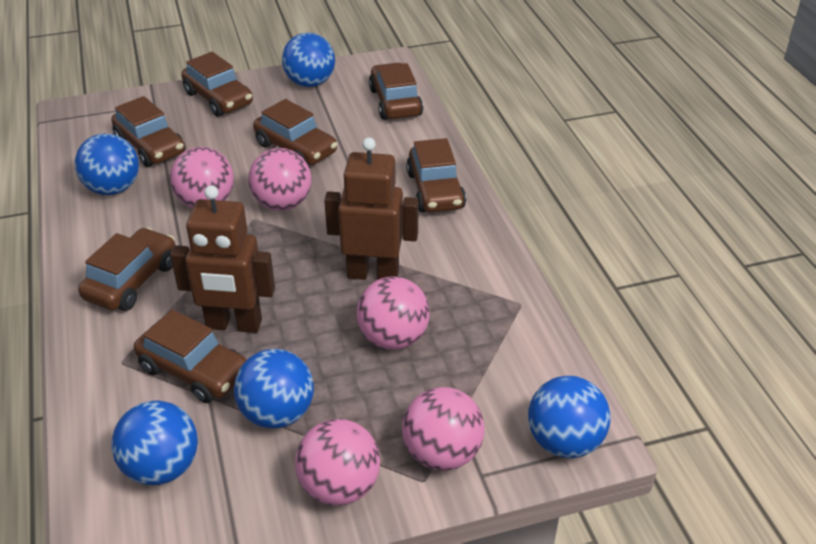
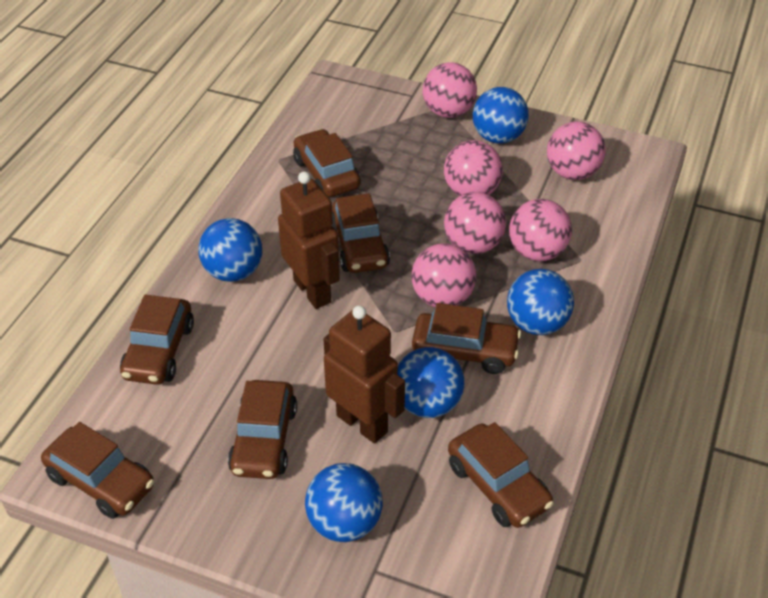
pink ball: 5 -> 6

